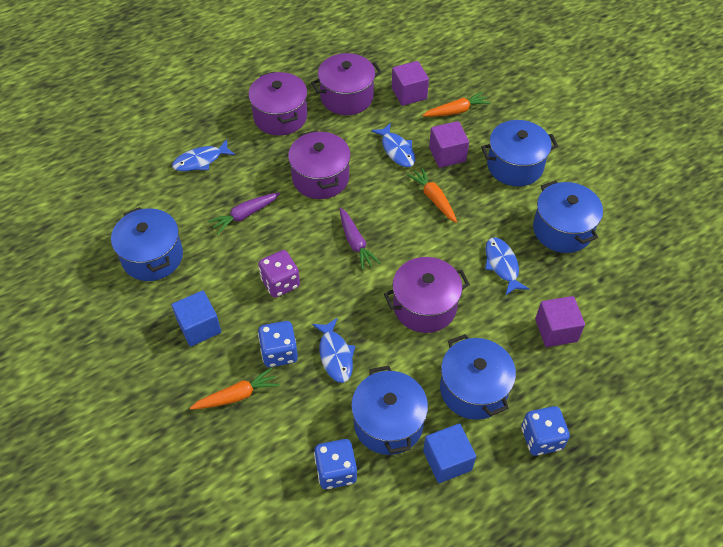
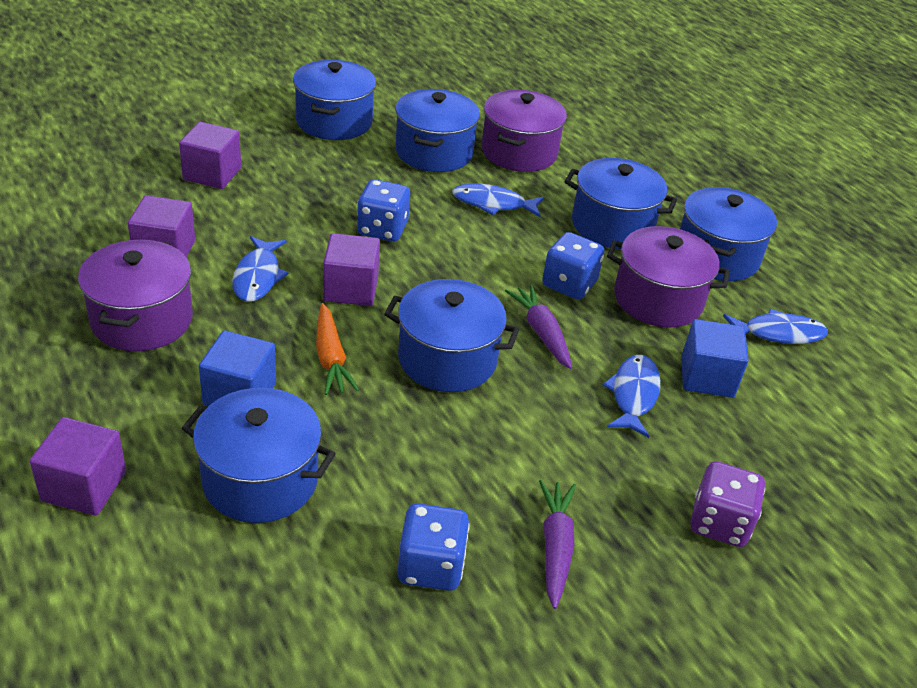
blue pot: 5 -> 6
orange carrot: 3 -> 1
purple cube: 3 -> 4
purple pot: 4 -> 3

